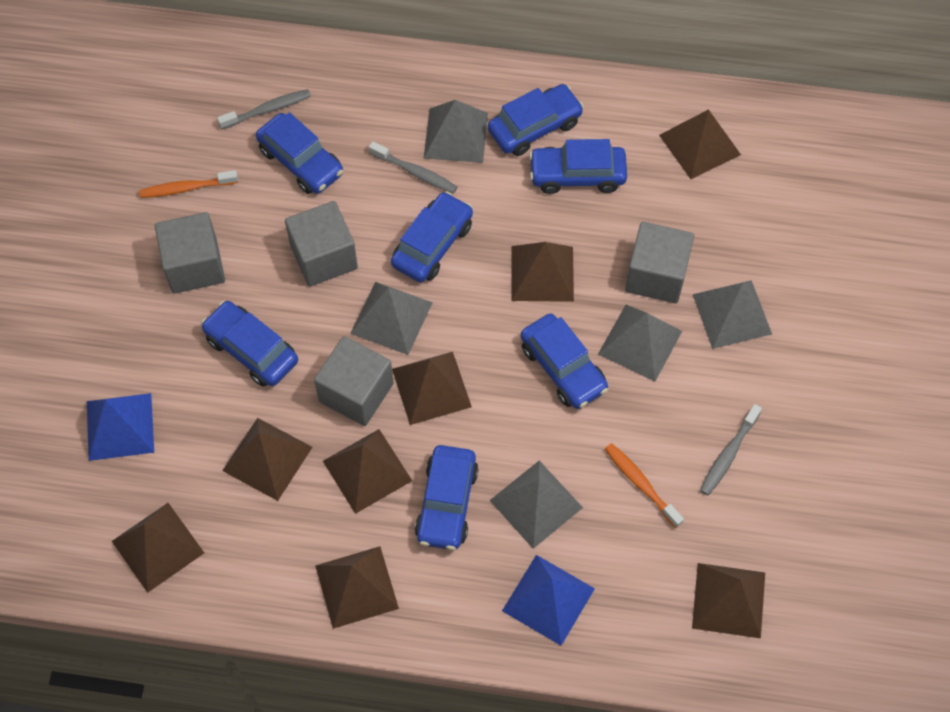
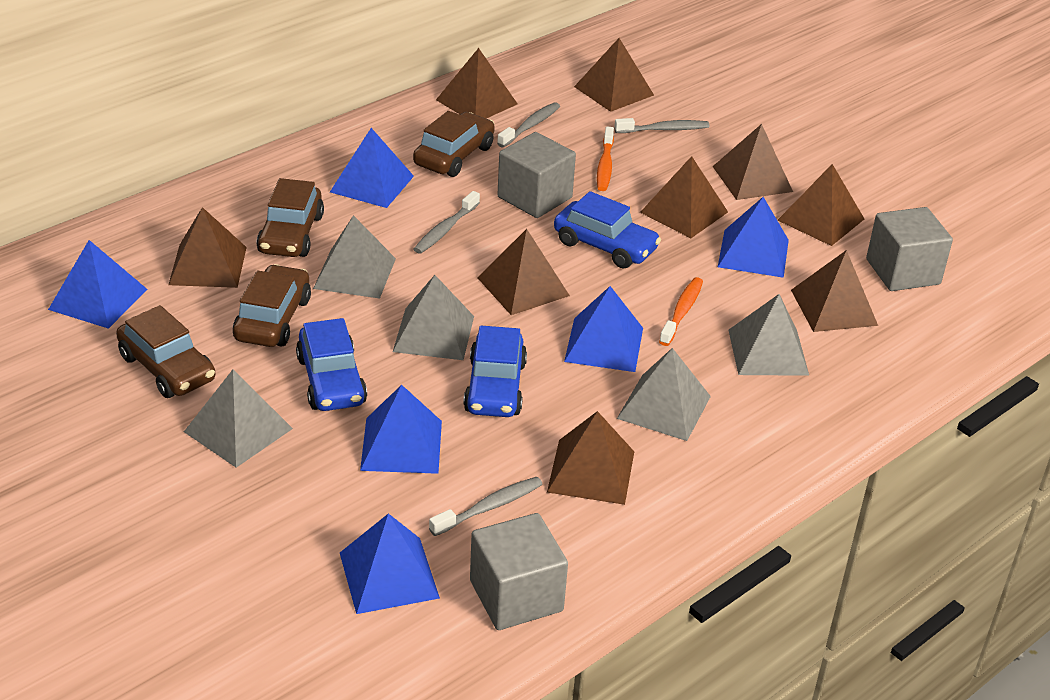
blue car: 7 -> 3
blue pyramid: 2 -> 6
brown car: 0 -> 4
brown pyramid: 8 -> 9
grey cube: 4 -> 3
grey toothbrush: 3 -> 4

